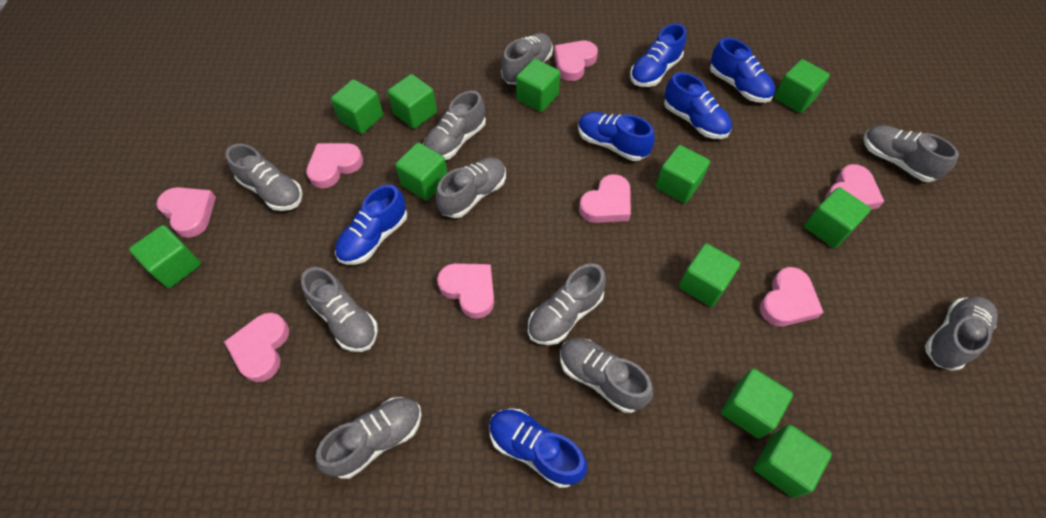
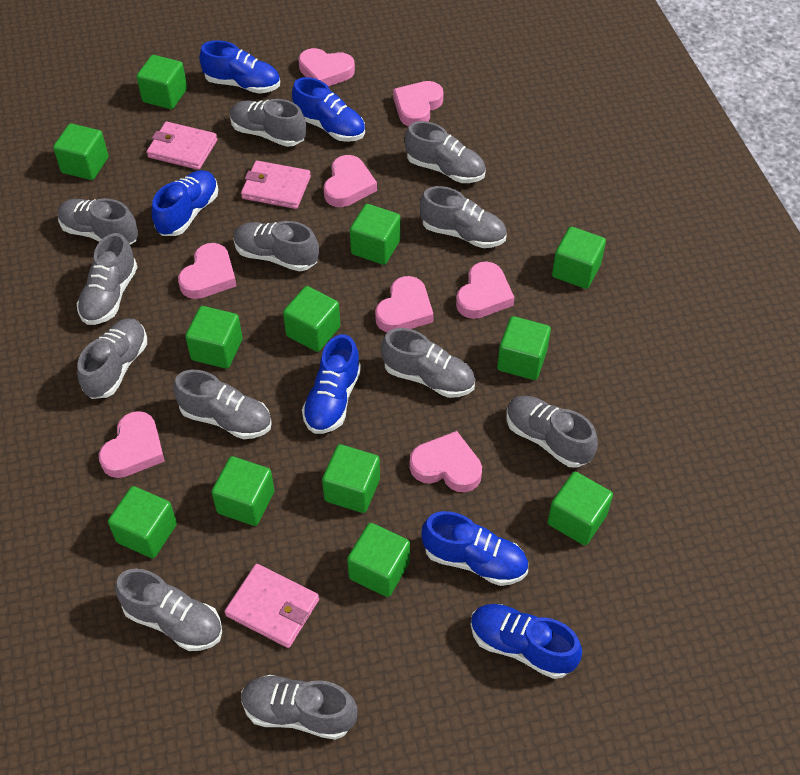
green cube: 11 -> 12
grey shoe: 10 -> 12
pink wallet: 0 -> 3

